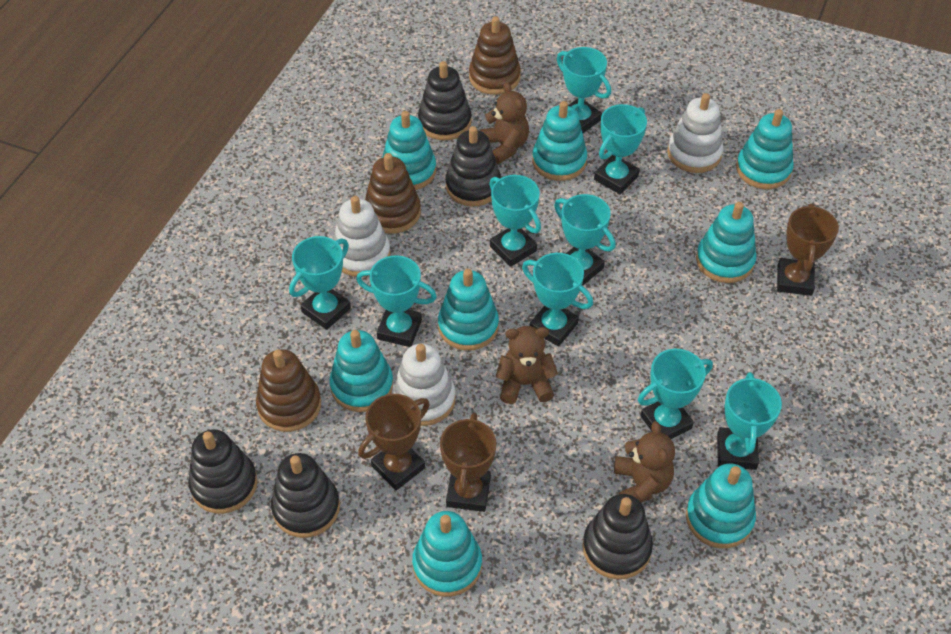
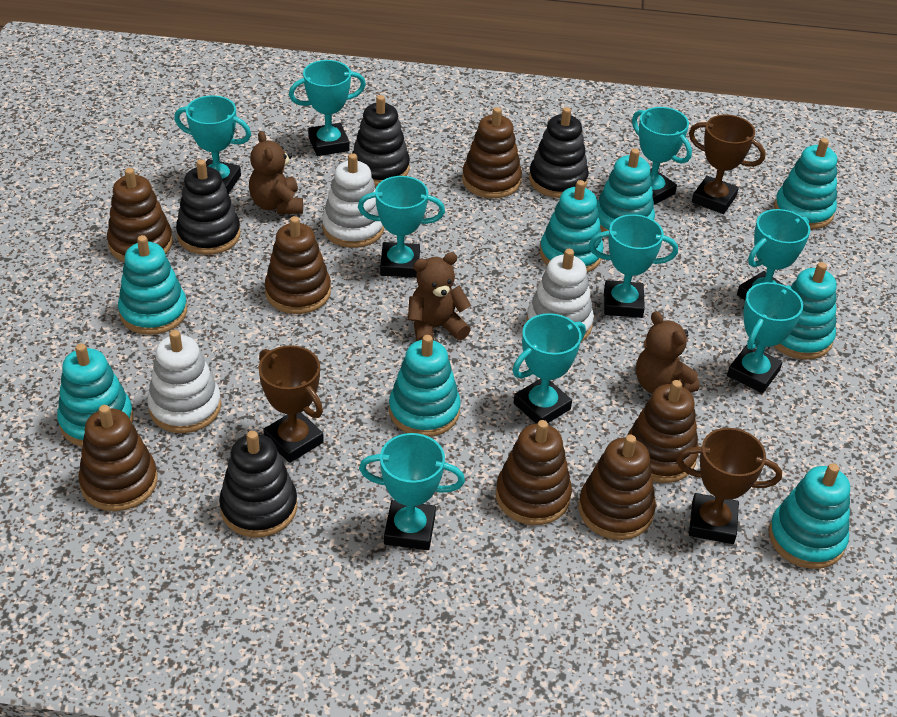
black stacking toy: 5 -> 4
brown stacking toy: 3 -> 7

